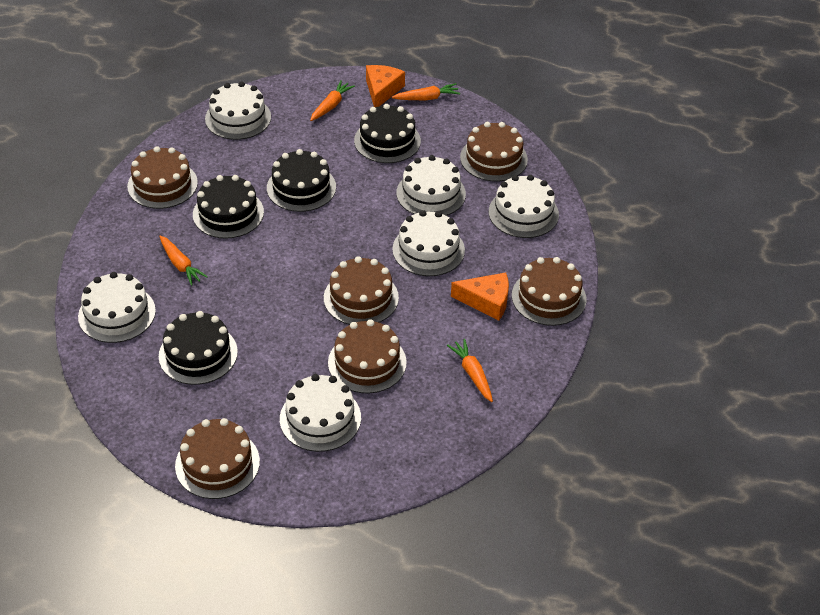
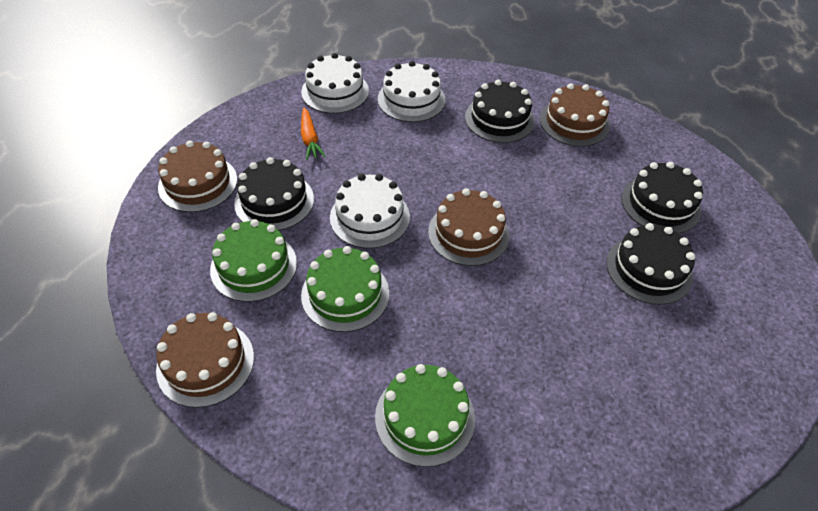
brown cake: 6 -> 4
green cake: 0 -> 3
orange carrot: 4 -> 1
orange cheese: 2 -> 0
white cake: 6 -> 3

